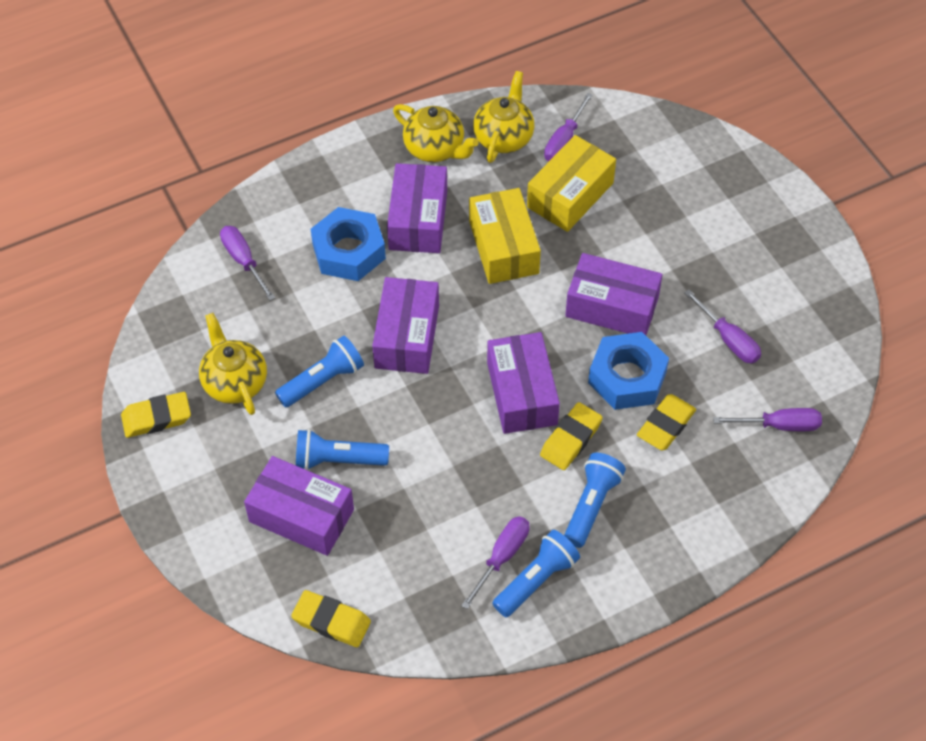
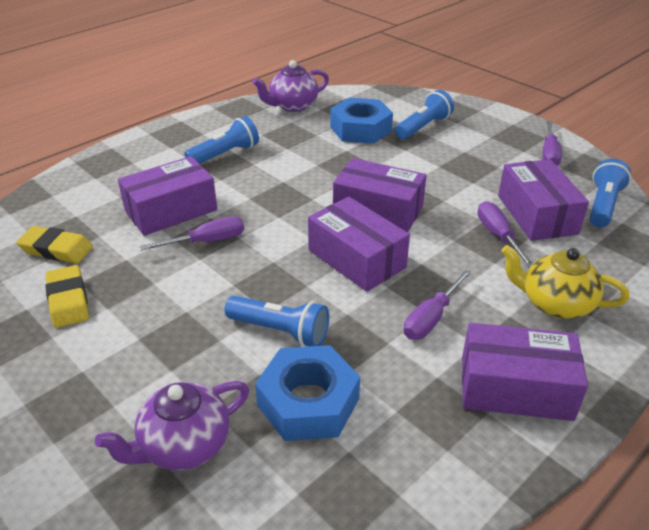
purple screwdriver: 5 -> 4
purple teapot: 0 -> 2
yellow box: 2 -> 0
yellow eraser: 4 -> 2
yellow teapot: 3 -> 1

